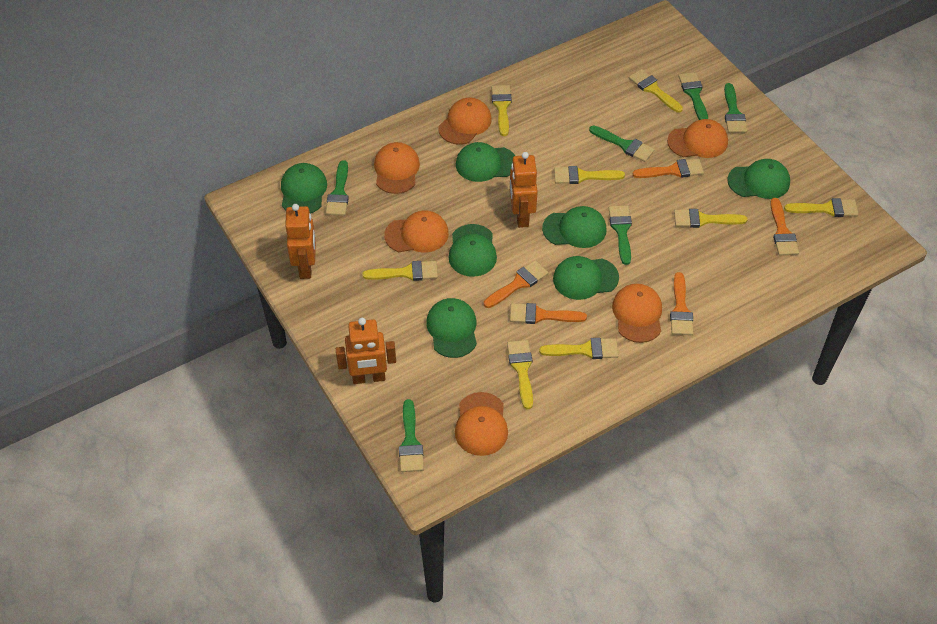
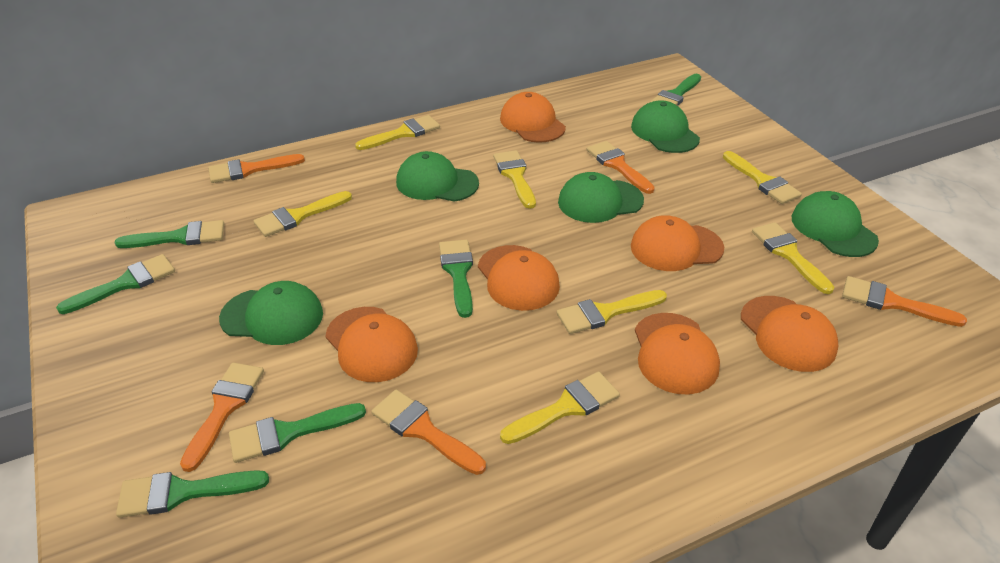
green cap: 7 -> 5
orange robot: 3 -> 0
yellow brush: 8 -> 7

